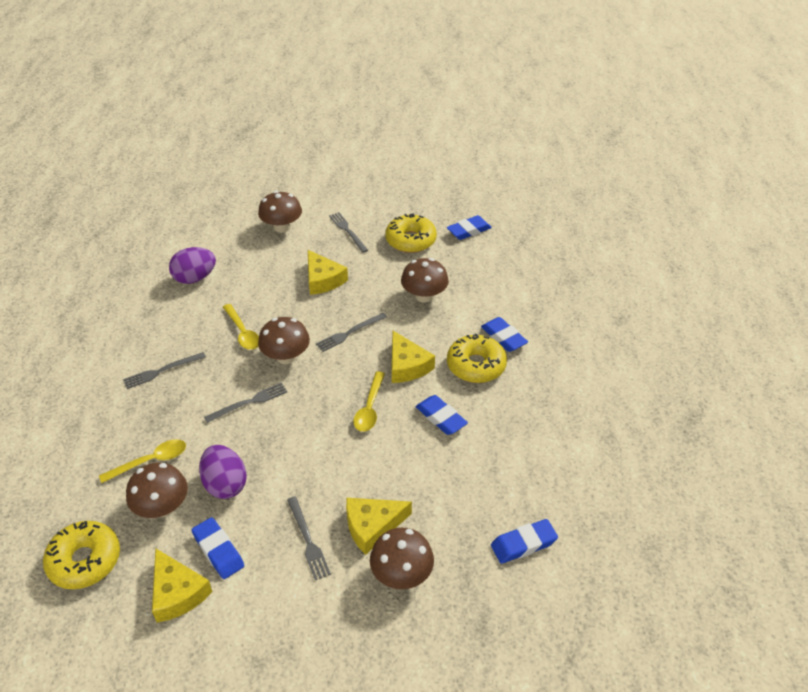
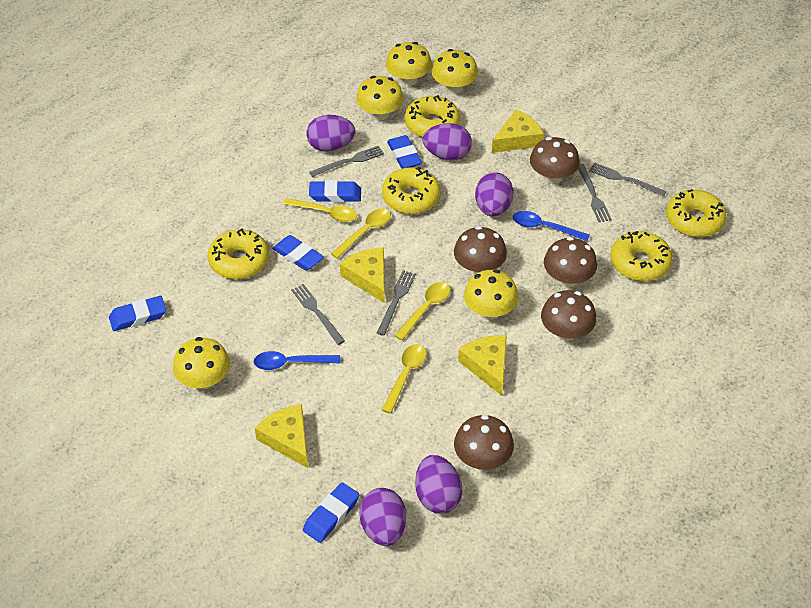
blue spoon: 0 -> 2
purple egg: 2 -> 5
yellow donut: 3 -> 5
yellow mushroom: 0 -> 5
yellow spoon: 3 -> 4

